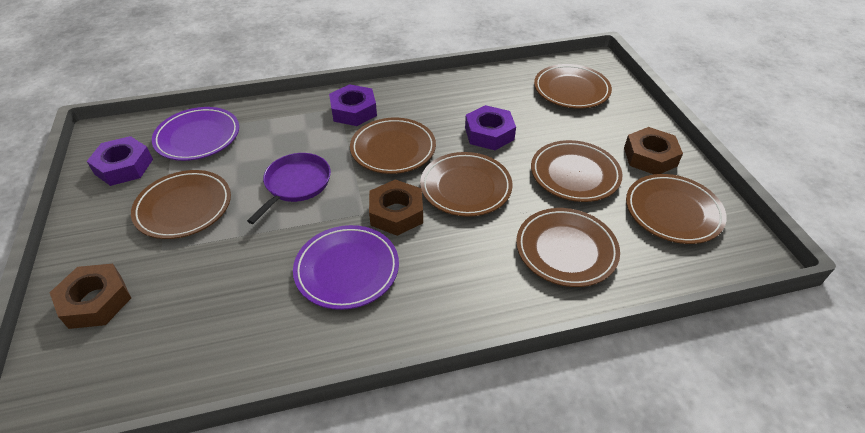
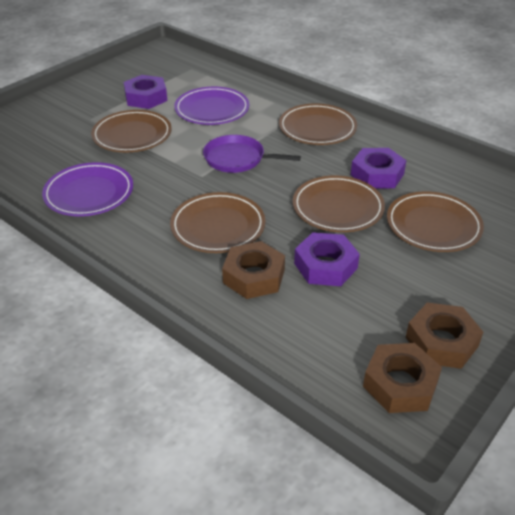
brown plate: 7 -> 5

